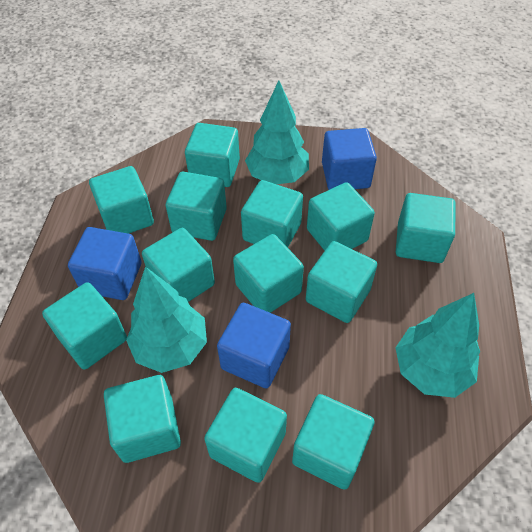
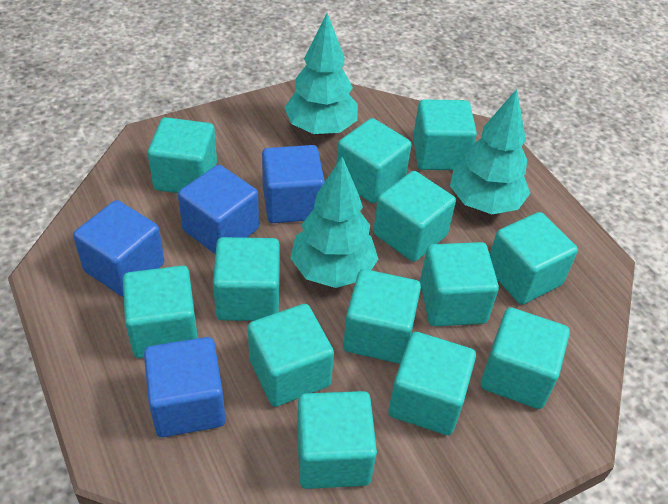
blue cube: 3 -> 4

